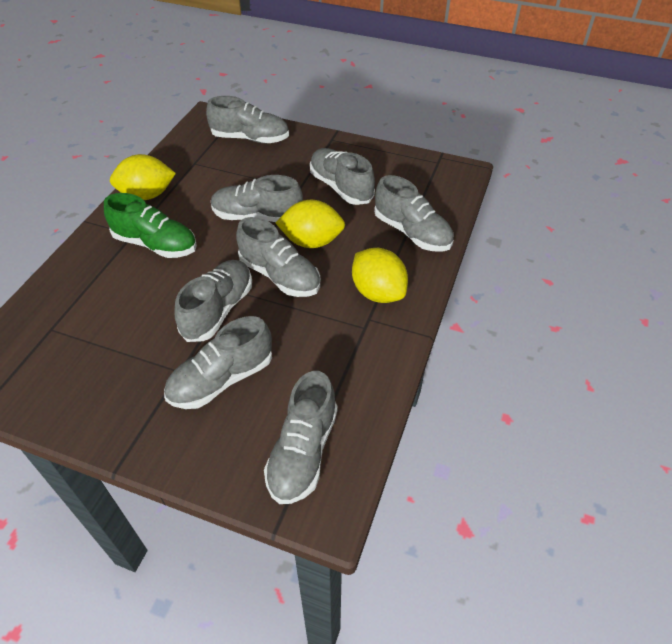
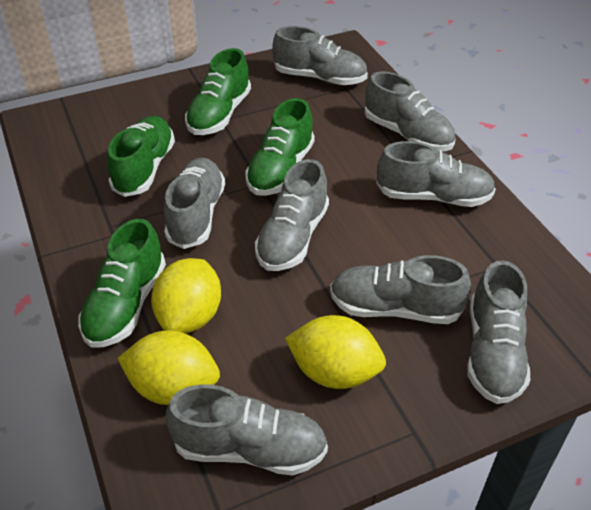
green shoe: 1 -> 4

